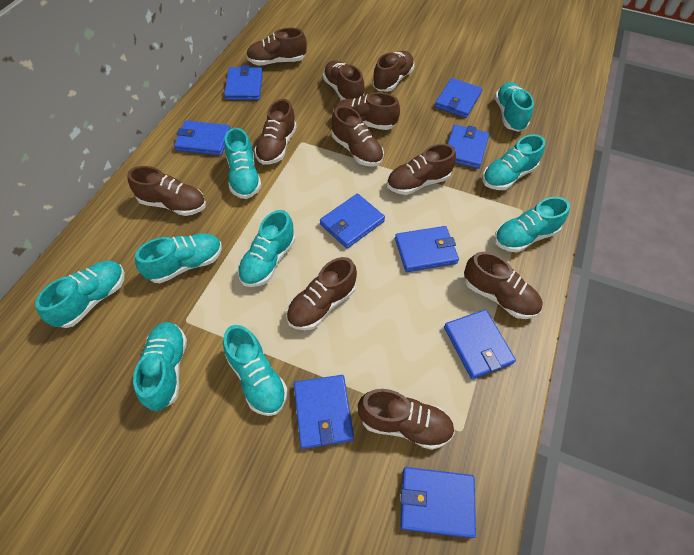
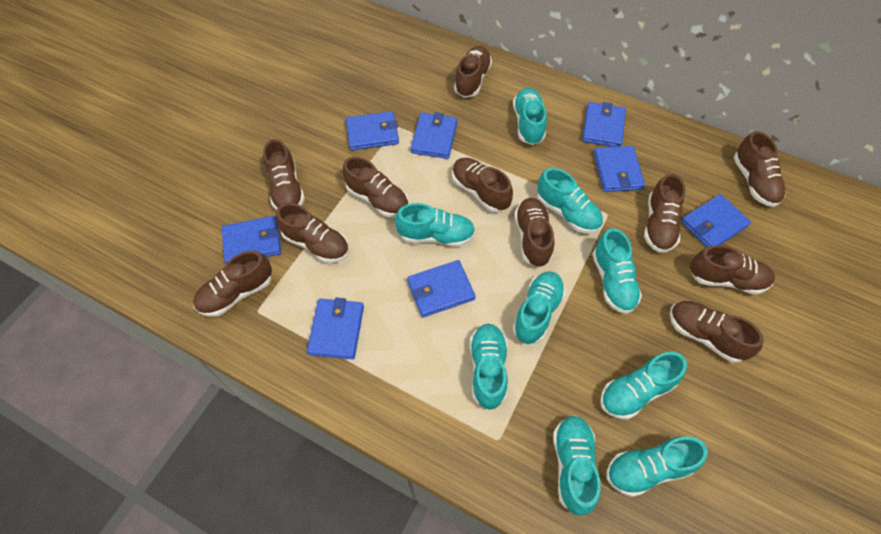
blue wallet: 9 -> 8

